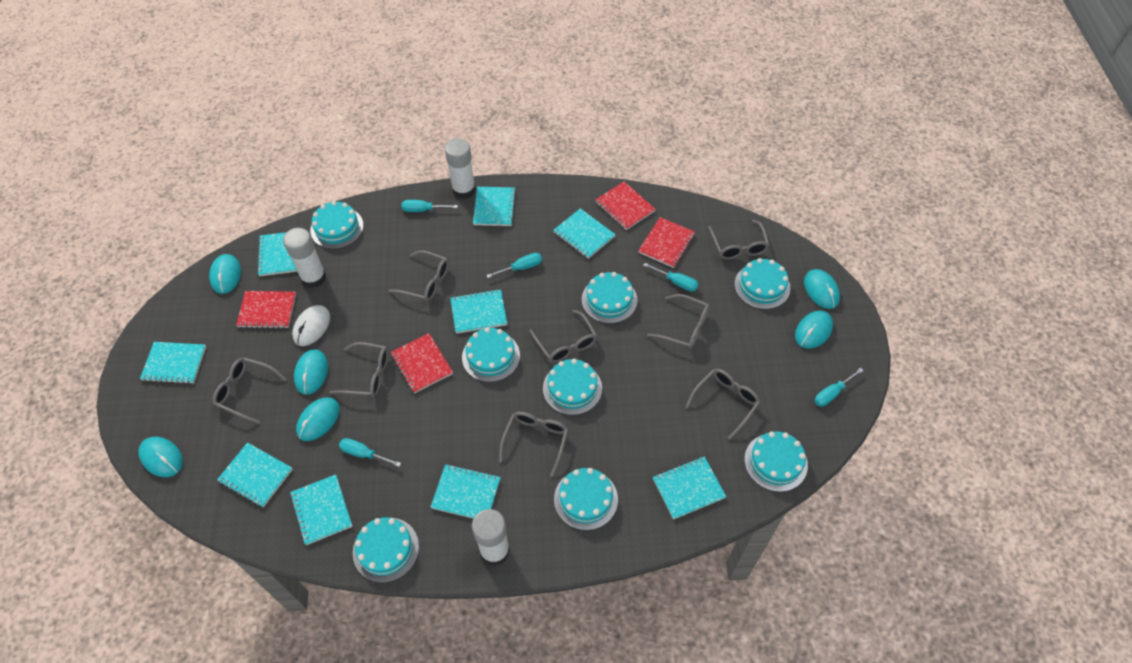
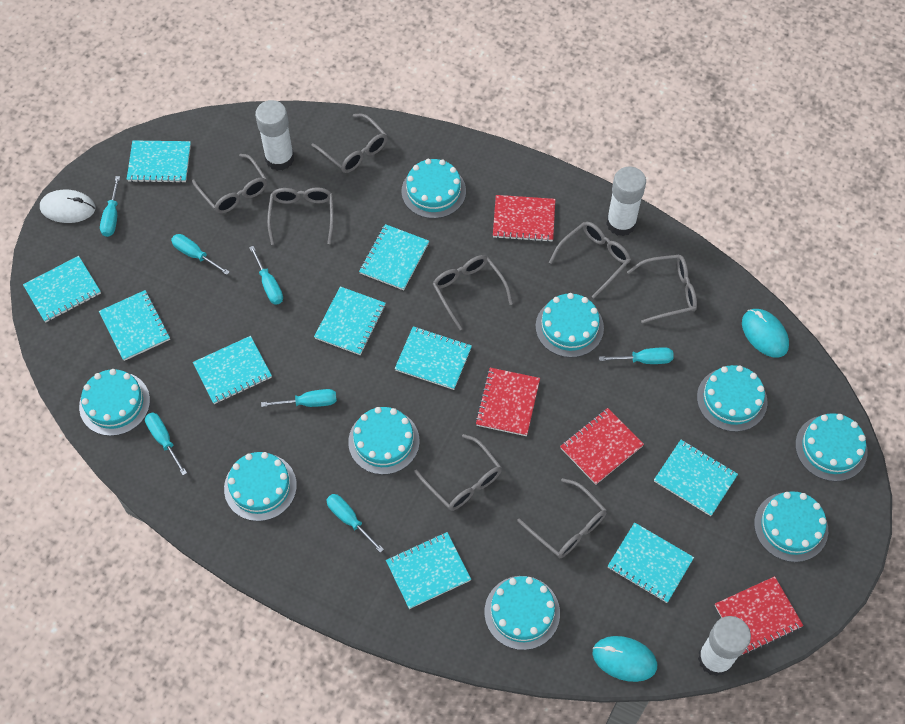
turquoise cake: 8 -> 9
turquoise mouse: 6 -> 2
turquoise notebook: 9 -> 10
turquoise screwdriver: 5 -> 7

